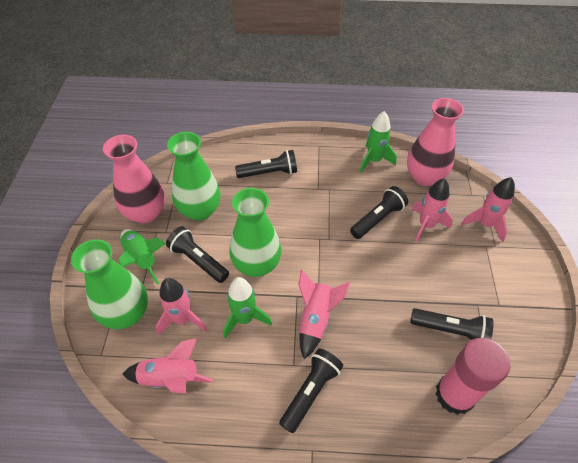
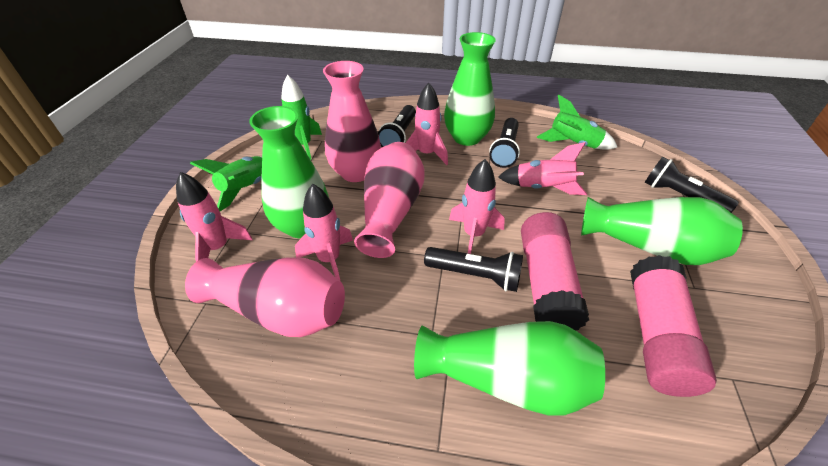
black flashlight: 5 -> 4
green vase: 3 -> 4
pink glue stick: 1 -> 2
pink vase: 2 -> 3

